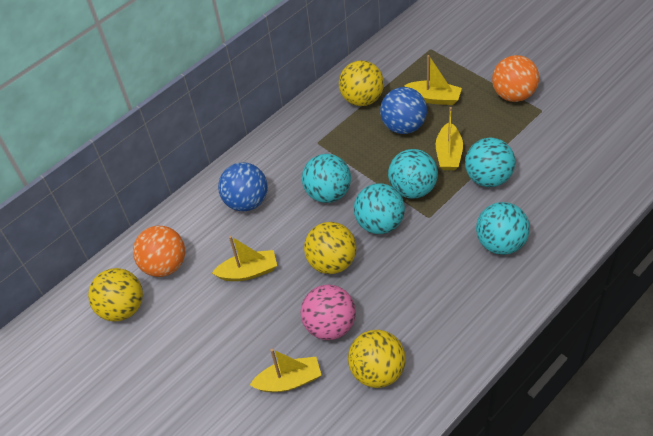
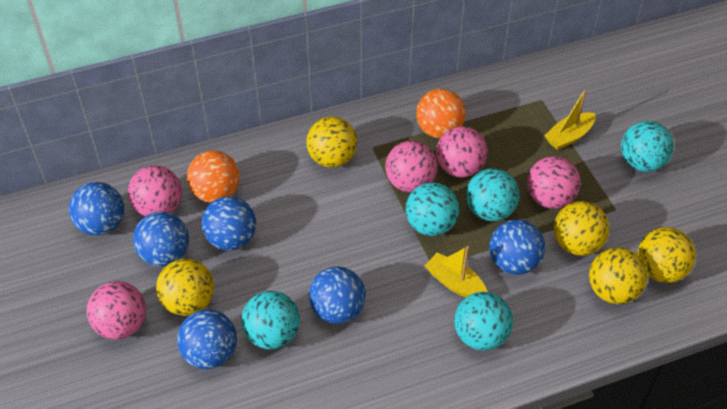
blue ball: 2 -> 6
pink ball: 1 -> 5
yellow ball: 4 -> 5
yellow boat: 4 -> 2

